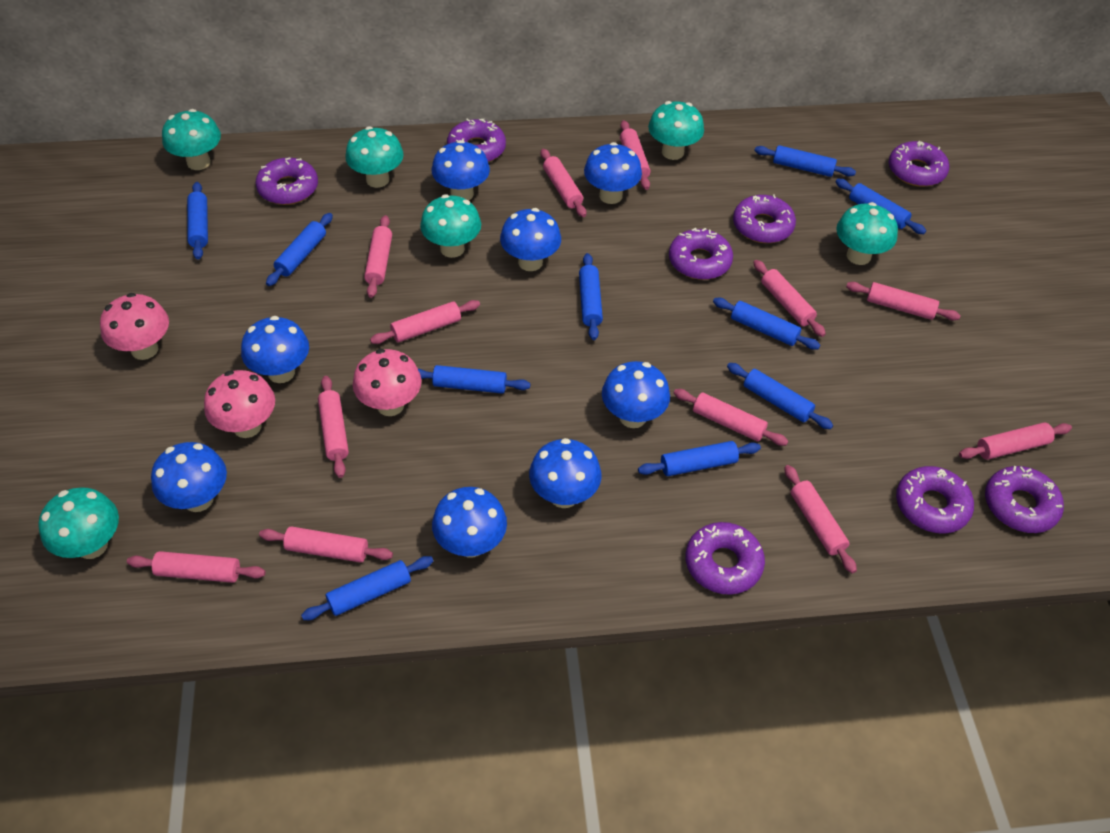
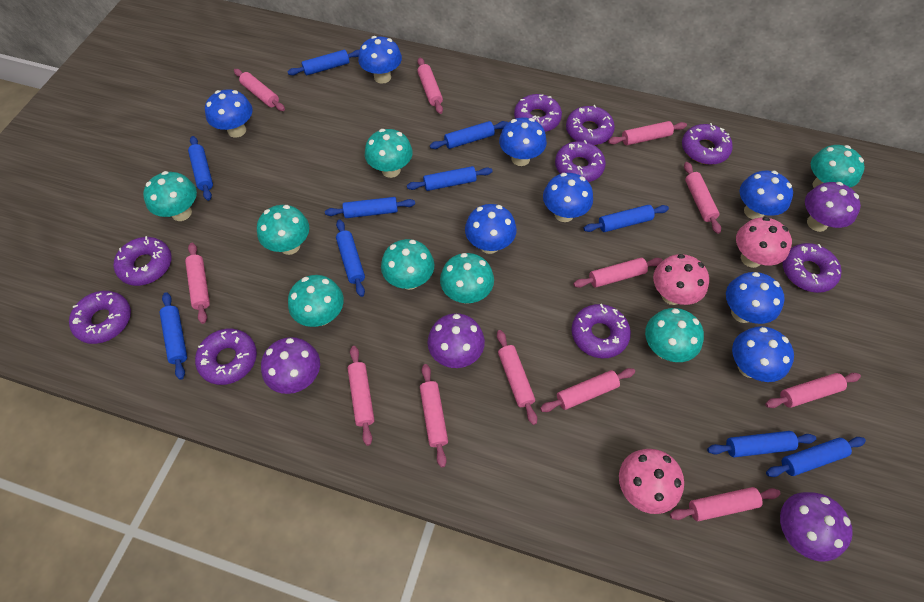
purple donut: 8 -> 9
purple mushroom: 0 -> 4
turquoise mushroom: 6 -> 8

